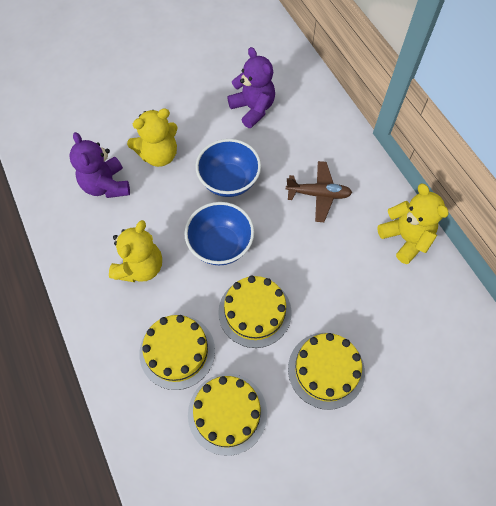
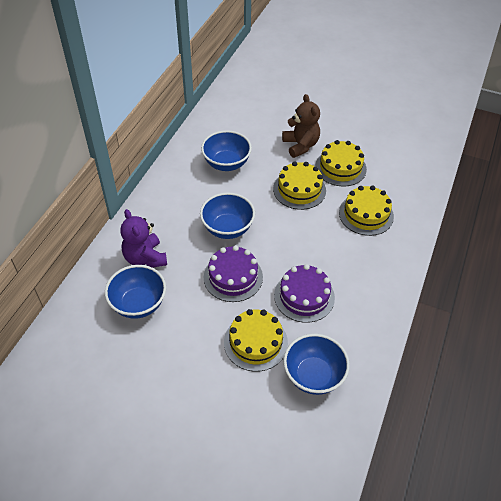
blue bowl: 2 -> 4
brown plane: 1 -> 0
brown teddy bear: 0 -> 1
purple cake: 0 -> 2
purple teddy bear: 2 -> 1
yellow teddy bear: 3 -> 0

